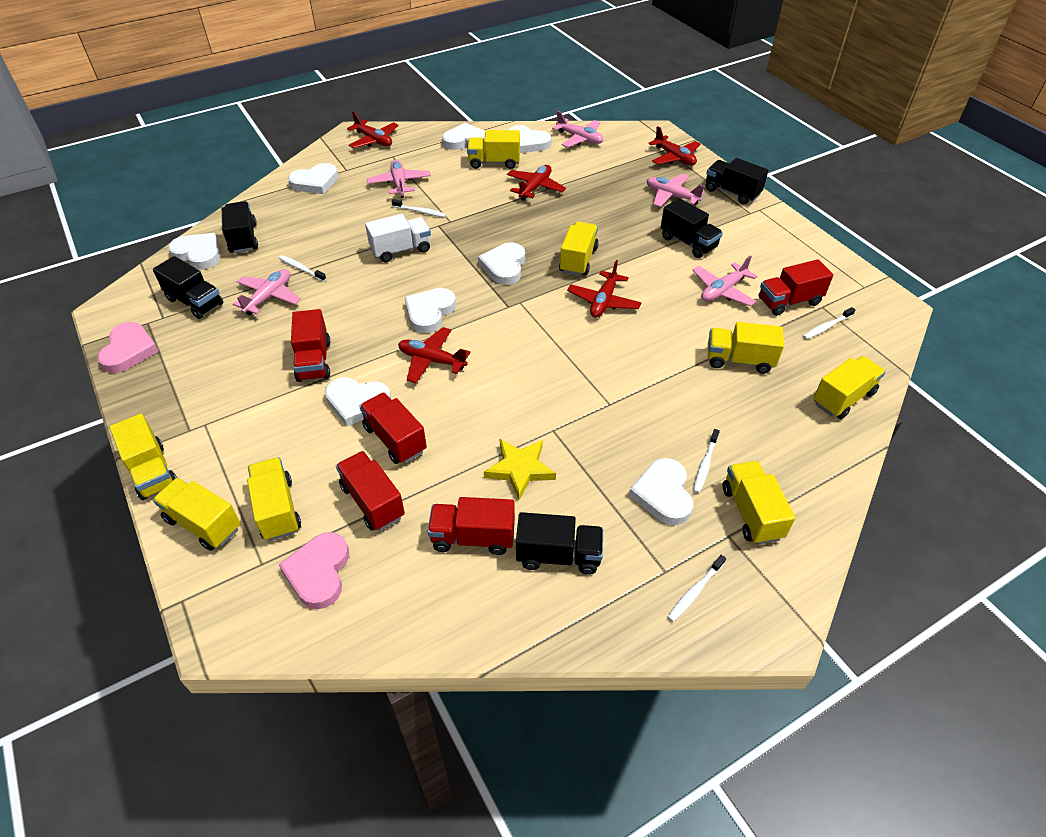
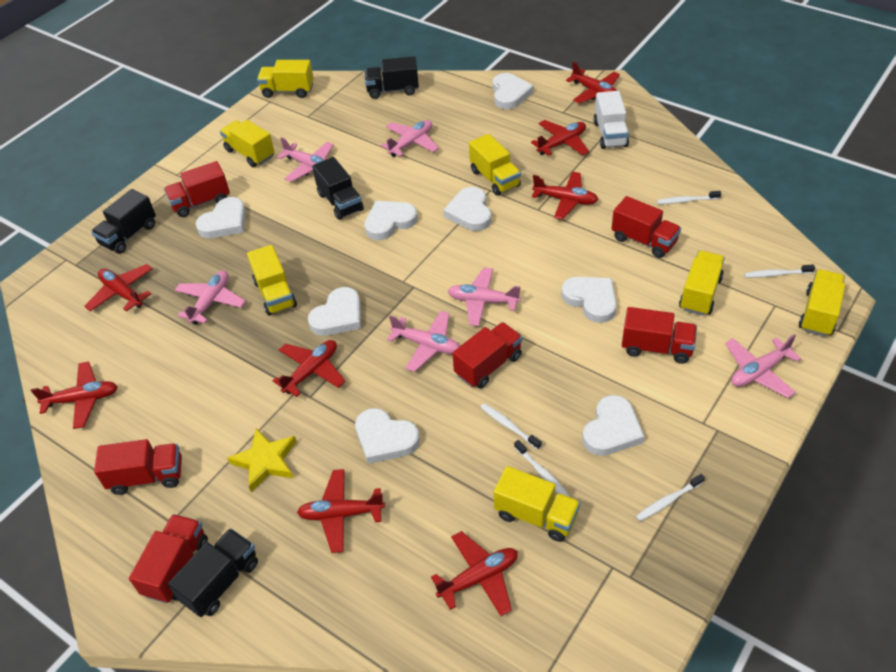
black truck: 5 -> 4
pink heart: 2 -> 0
pink plane: 5 -> 6
red plane: 5 -> 8
red truck: 5 -> 6
yellow truck: 8 -> 7

